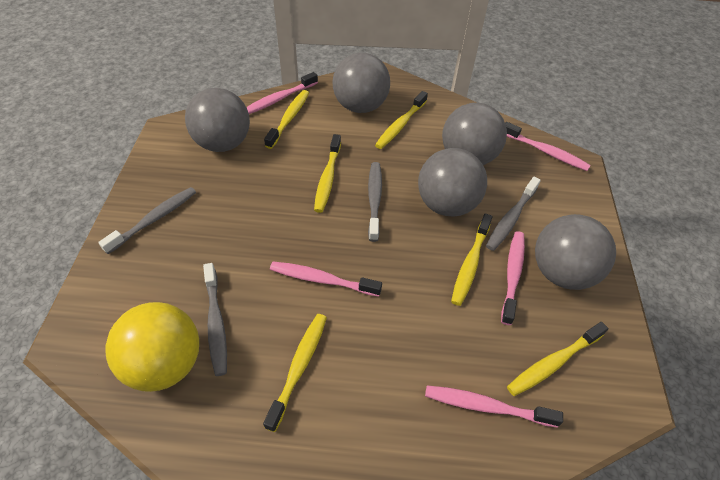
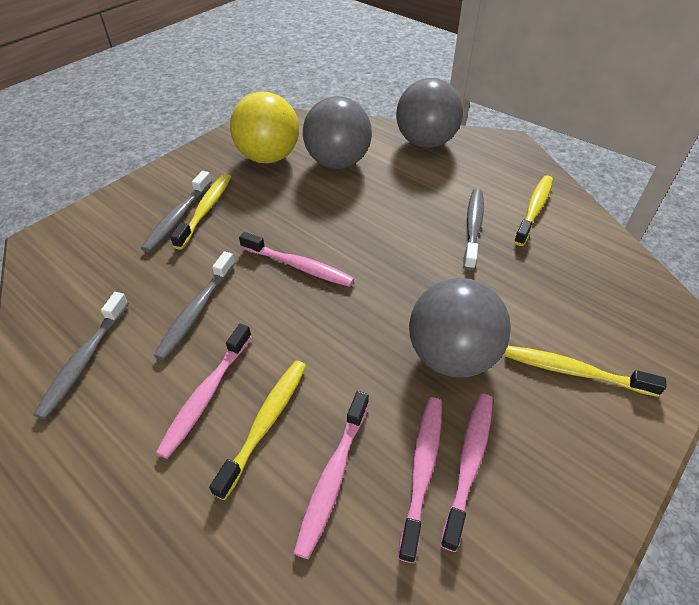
grey ball: 5 -> 3
yellow toothbrush: 6 -> 4

